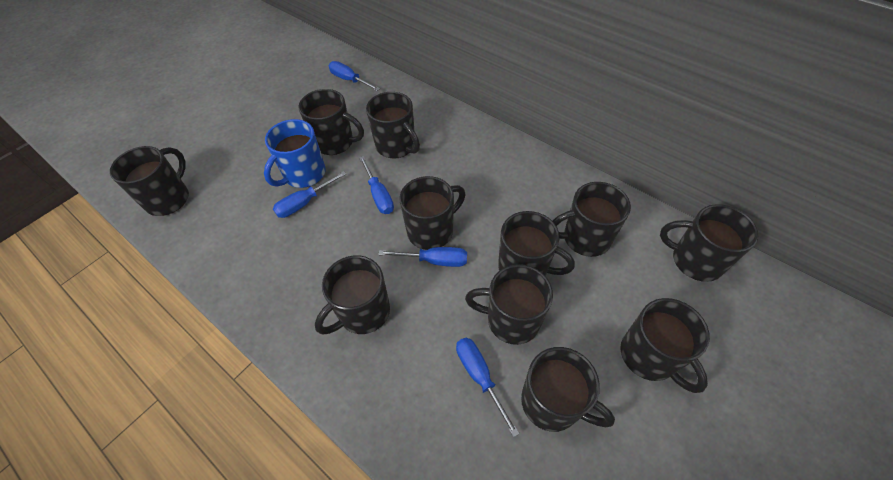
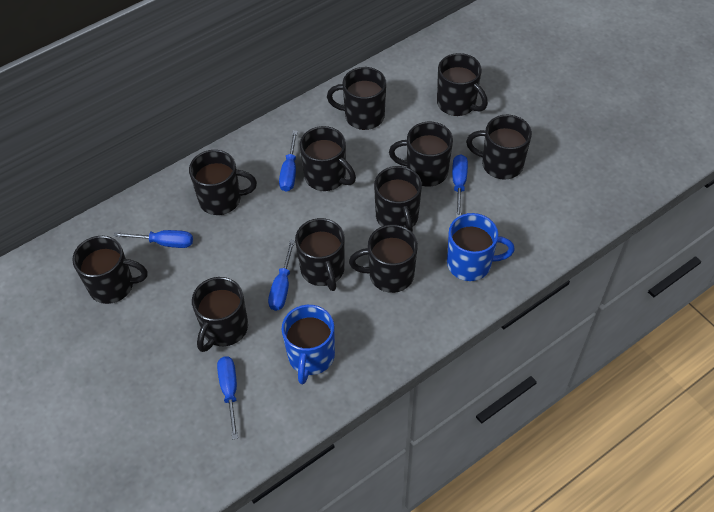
blue mug: 1 -> 2

